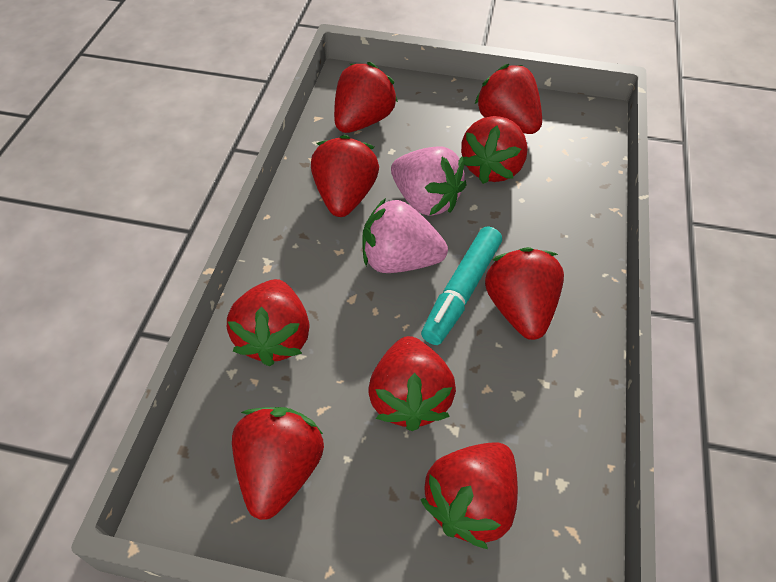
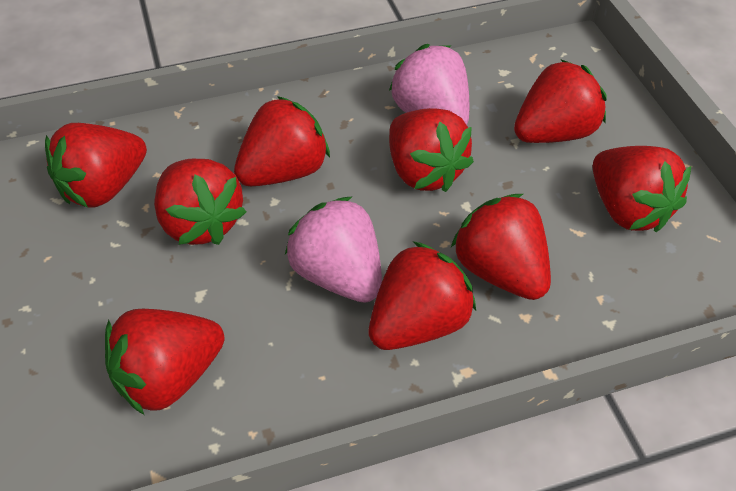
turquoise marker: 1 -> 0

